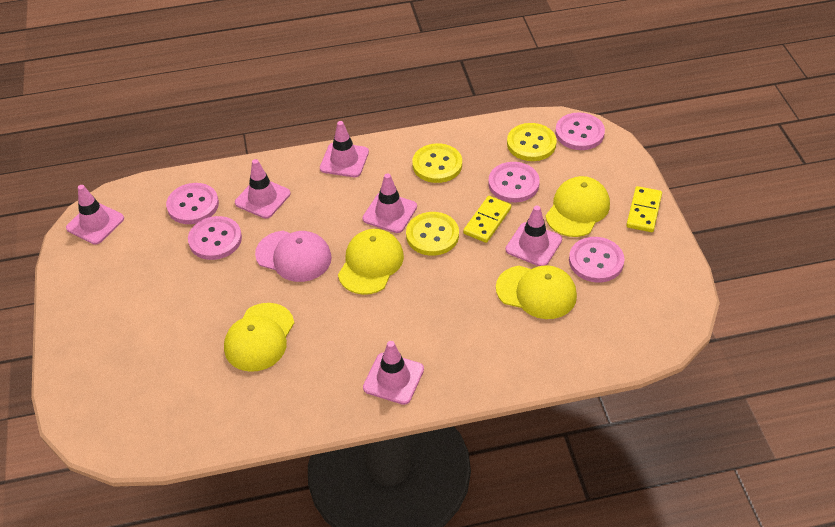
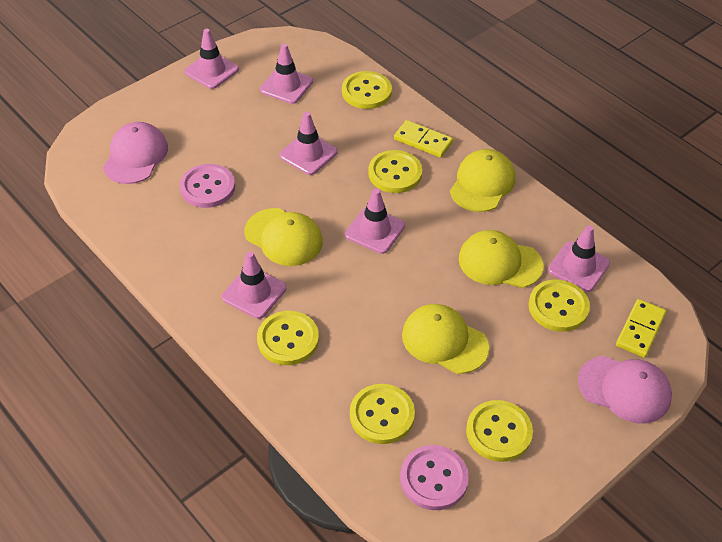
pink button: 5 -> 2
pink cap: 1 -> 2
yellow button: 3 -> 6

